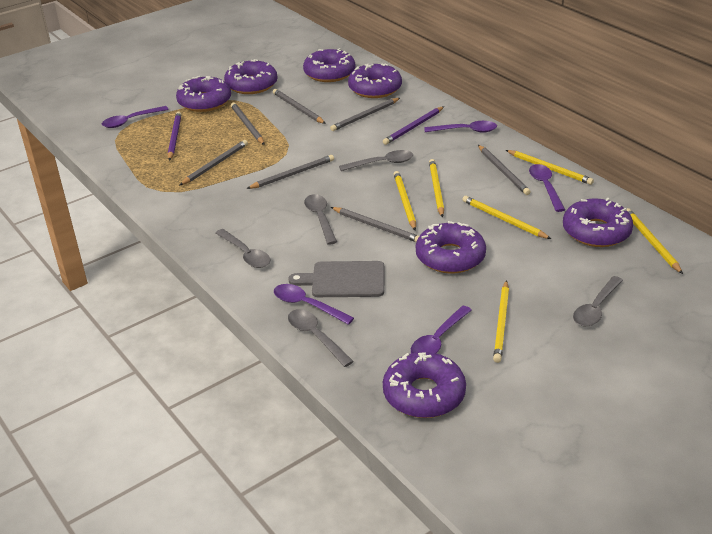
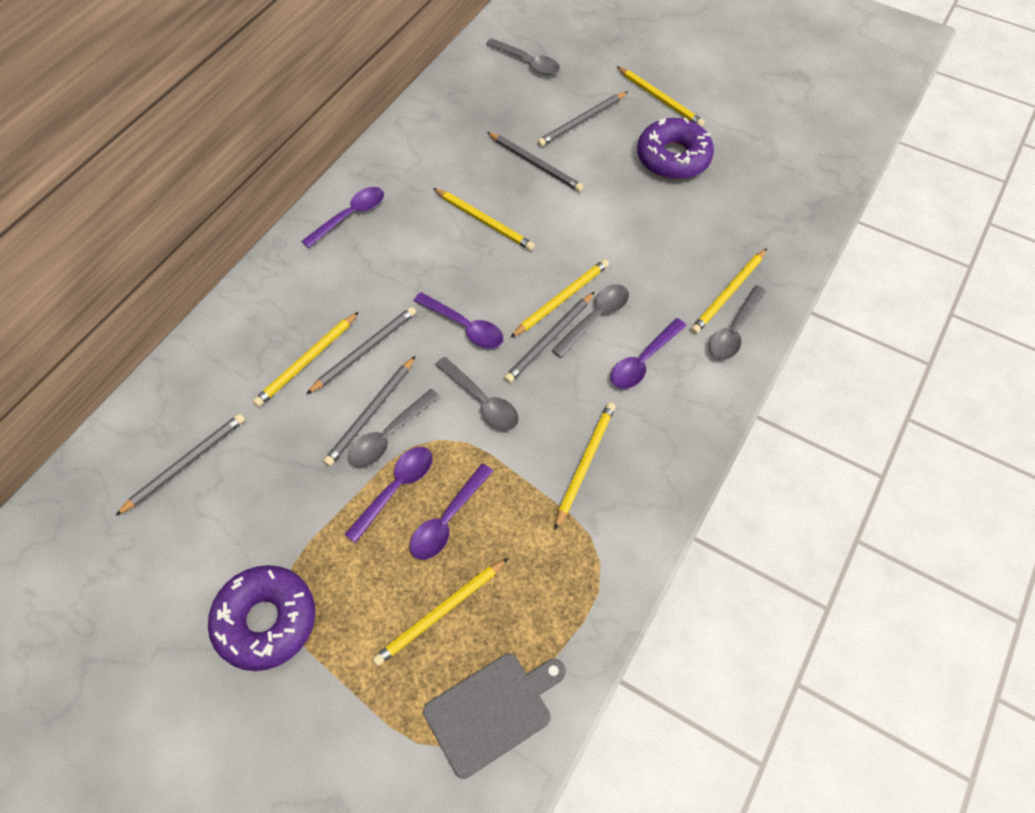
grey pencil: 7 -> 6
purple donut: 7 -> 2
purple pencil: 2 -> 0
yellow pencil: 6 -> 7

